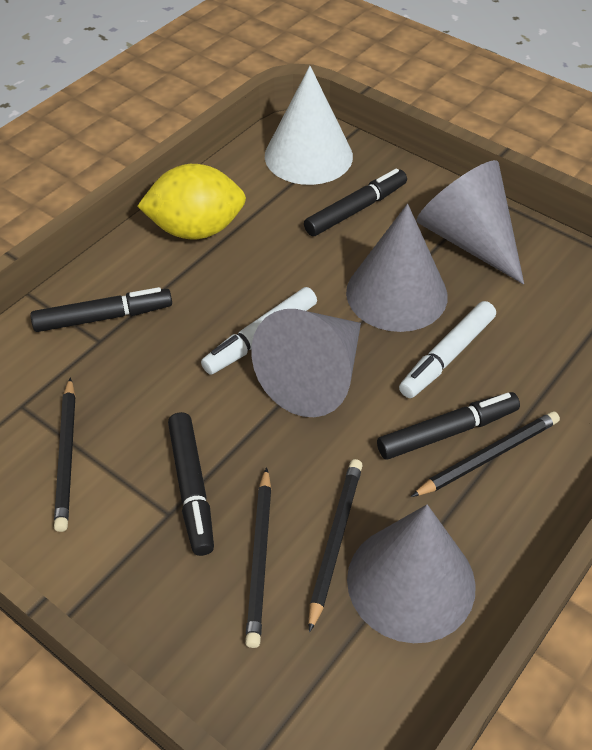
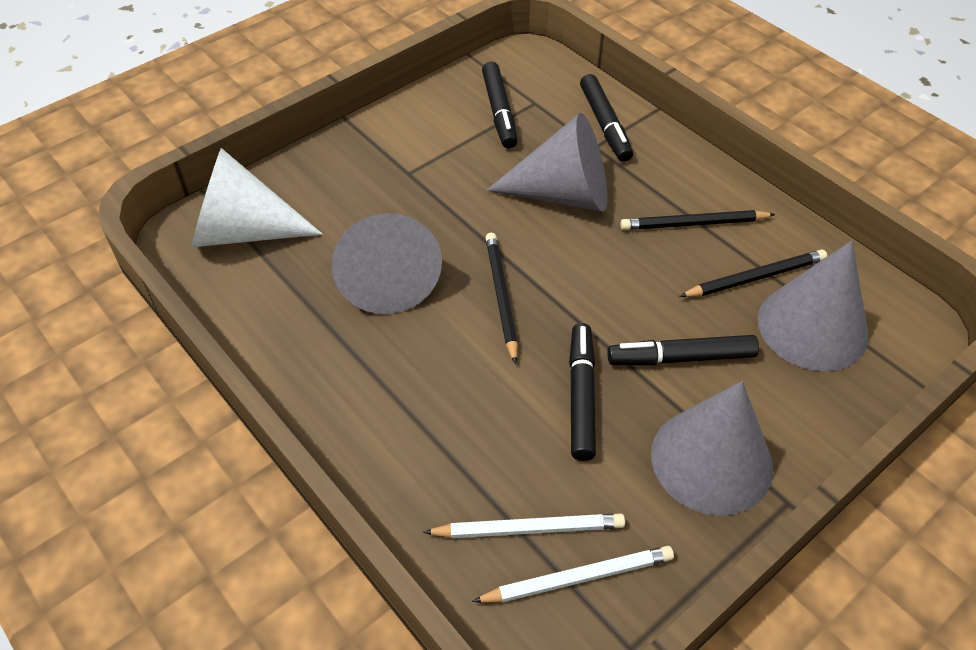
black pencil: 4 -> 3
white marker: 2 -> 0
white pencil: 0 -> 2
yellow lemon: 1 -> 0

